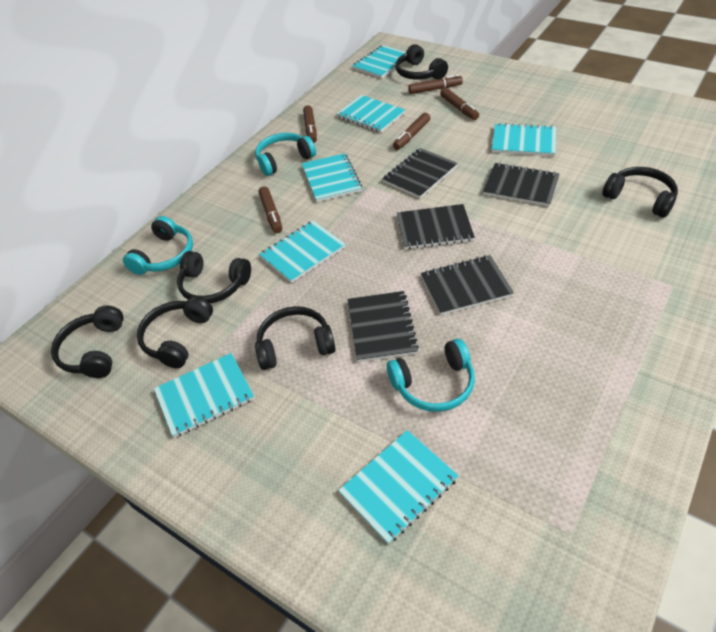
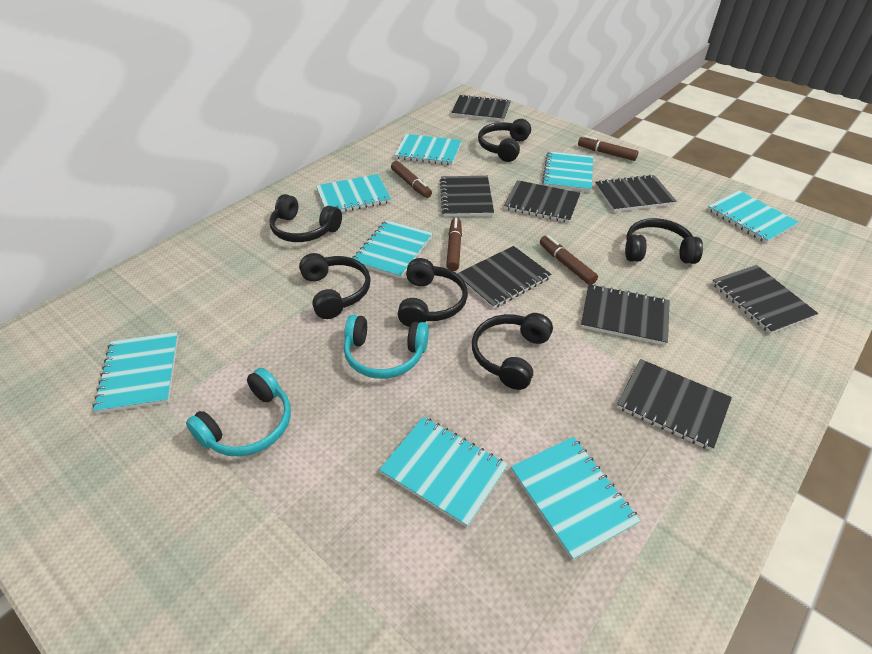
black notebook: 5 -> 8
brown marker: 5 -> 4
turquoise headphones: 3 -> 2
turquoise notebook: 7 -> 8

